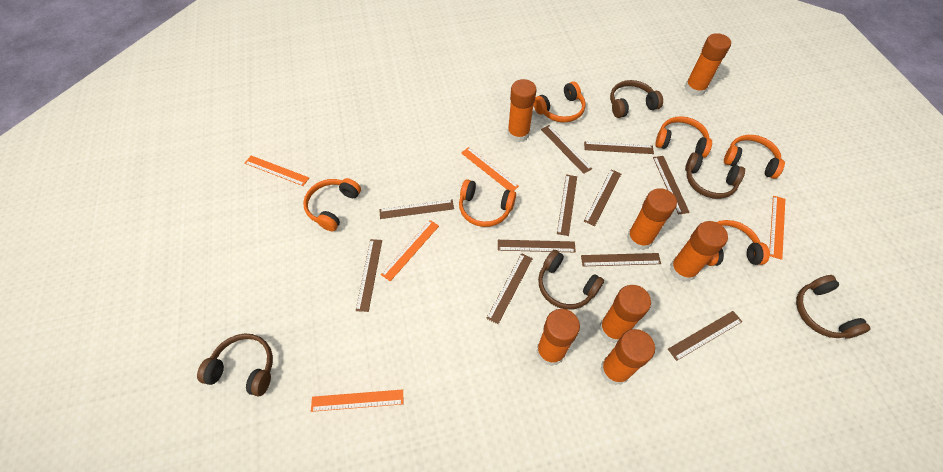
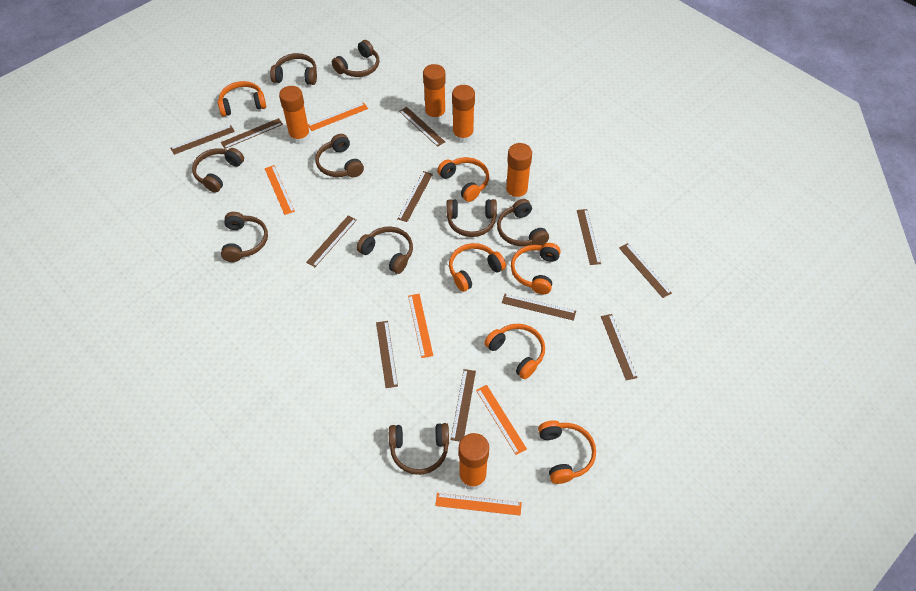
brown headphones: 5 -> 9
orange glue stick: 7 -> 5

